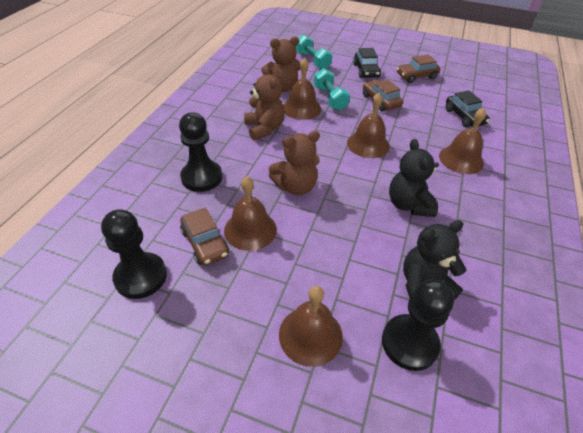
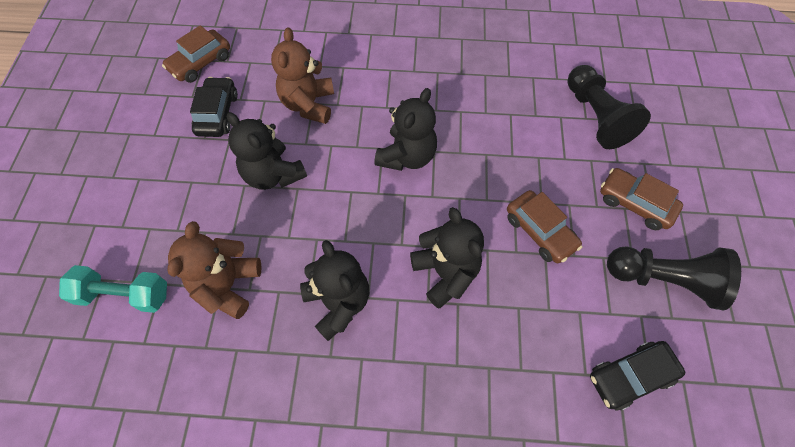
black pawn: 3 -> 2
black teddy bear: 2 -> 4
brown bell: 5 -> 0
brown teddy bear: 3 -> 2
turquoise dumbbell: 2 -> 1

